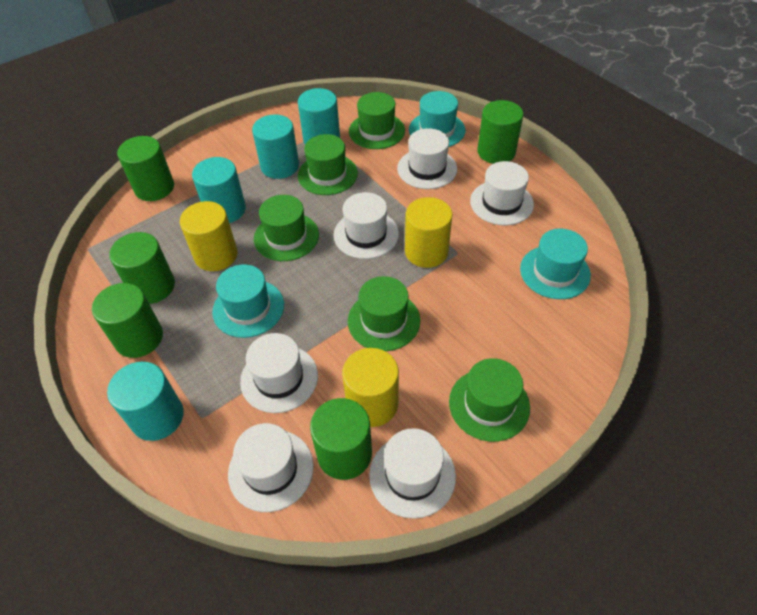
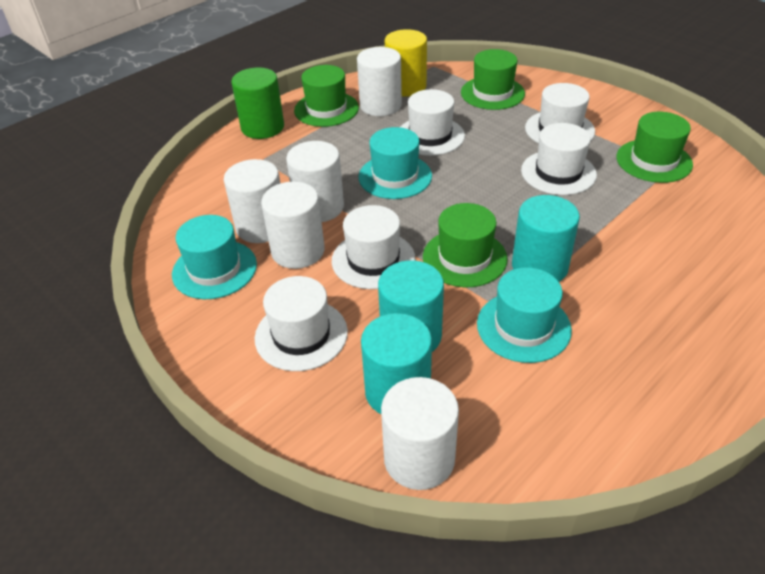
green cylinder: 5 -> 1
green hat: 5 -> 4
turquoise cylinder: 4 -> 3
white cylinder: 0 -> 5
white hat: 6 -> 5
yellow cylinder: 3 -> 1

